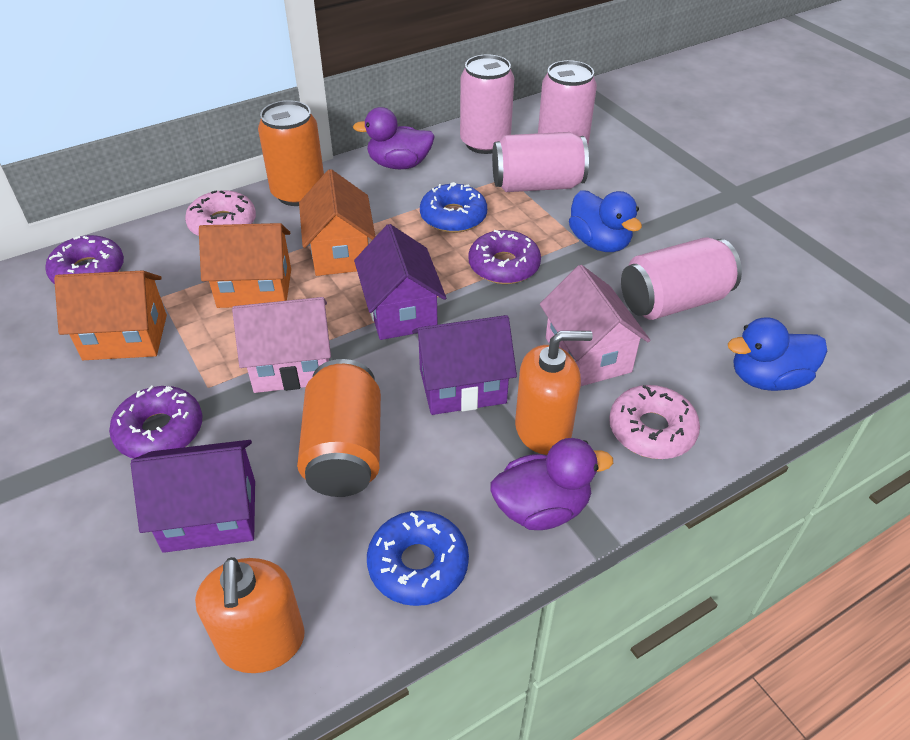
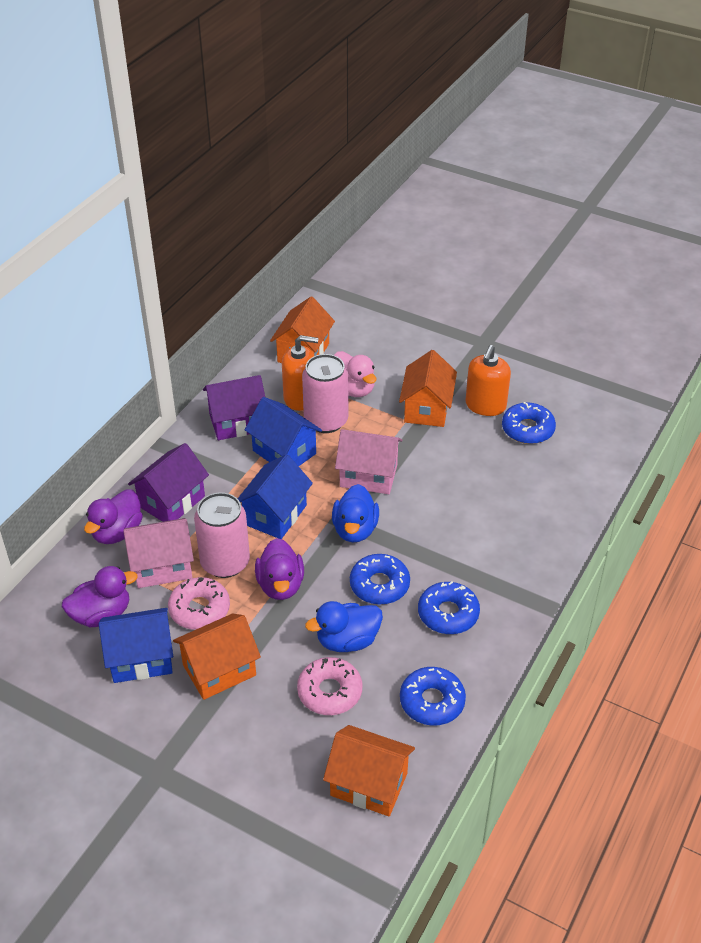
blue donut: 2 -> 4
blue house: 0 -> 3
orange can: 2 -> 0
orange house: 3 -> 4
pink can: 4 -> 2
pink duck: 0 -> 1
purple donut: 3 -> 0
purple duck: 2 -> 3
purple house: 3 -> 2

